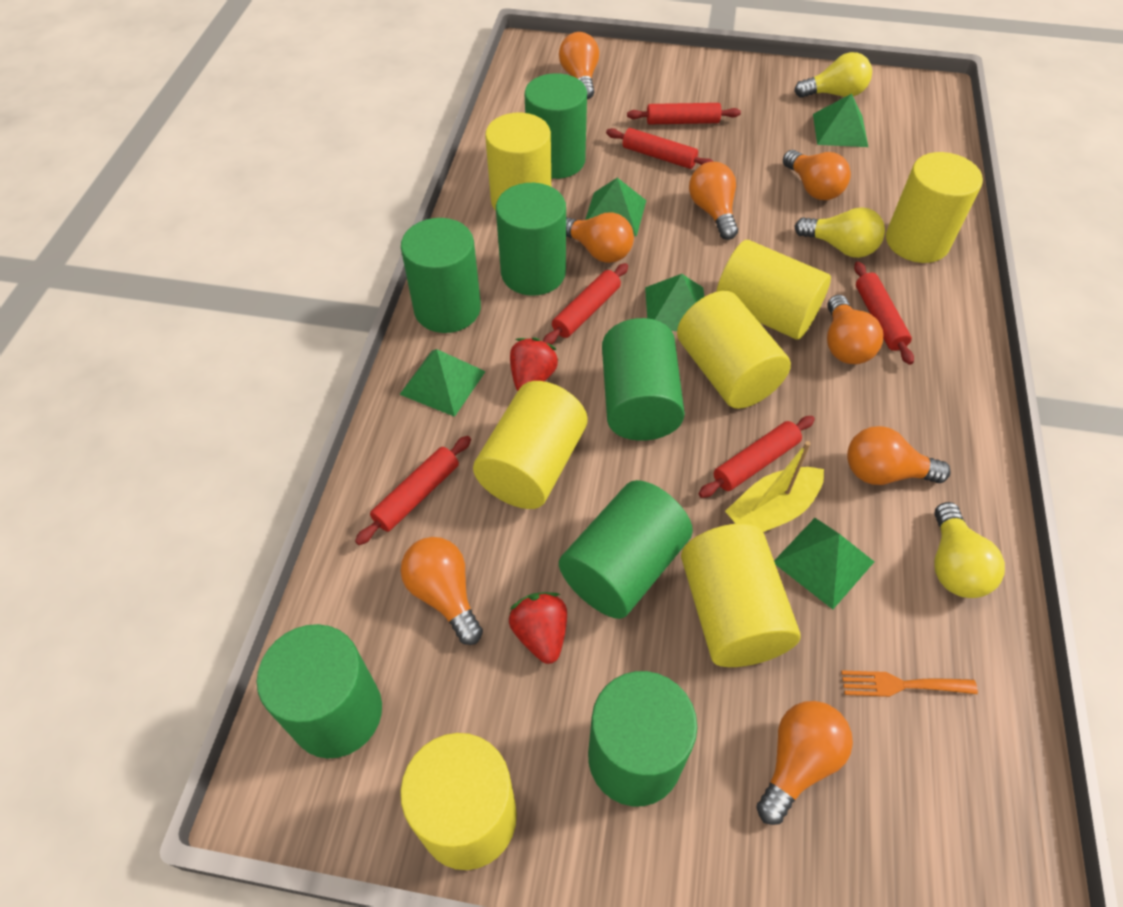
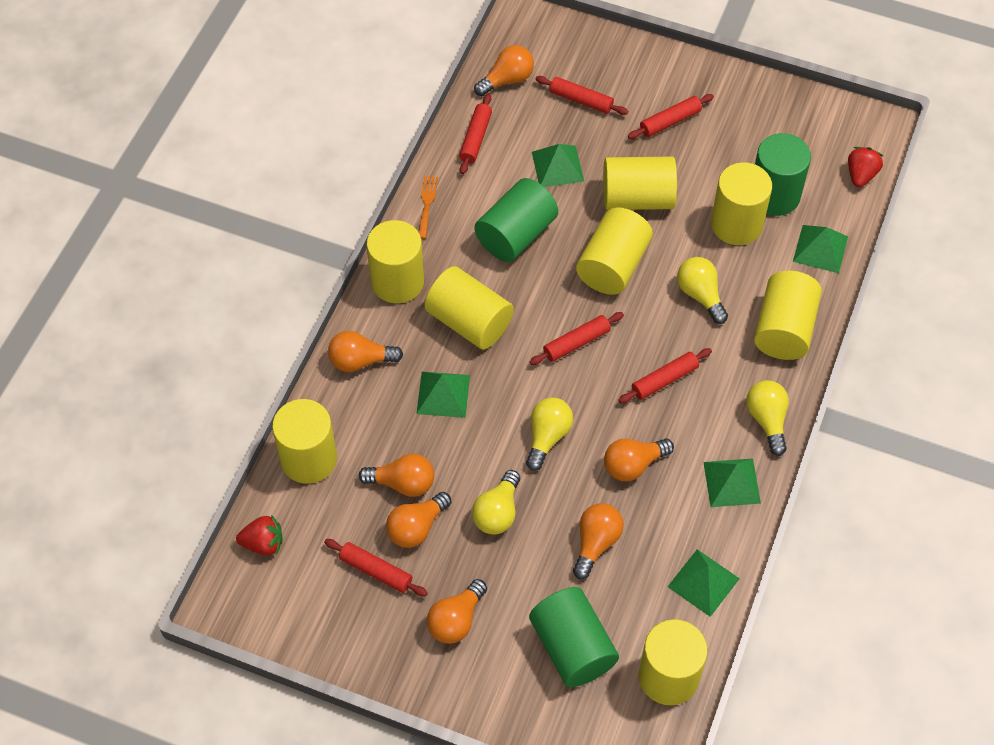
green cylinder: 7 -> 3
orange light bulb: 8 -> 7
yellow boat: 1 -> 0
yellow cylinder: 7 -> 8
yellow light bulb: 3 -> 4

